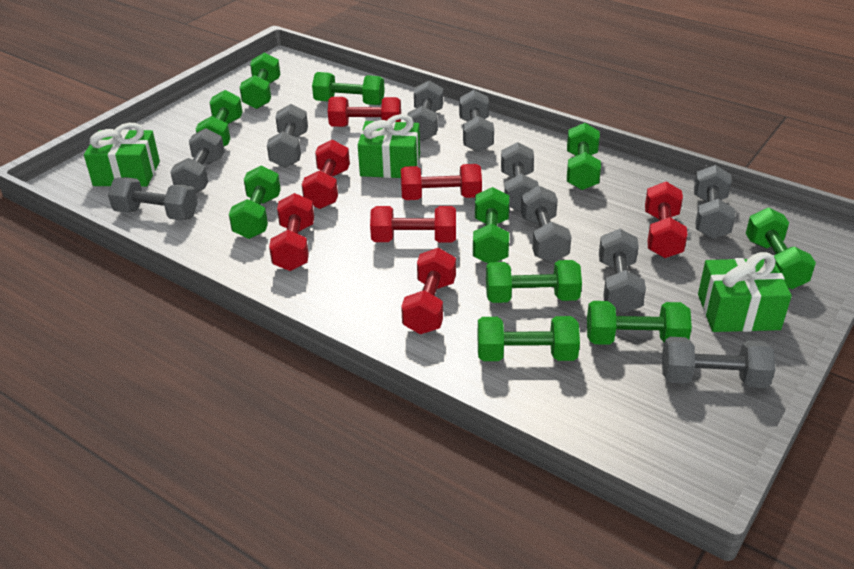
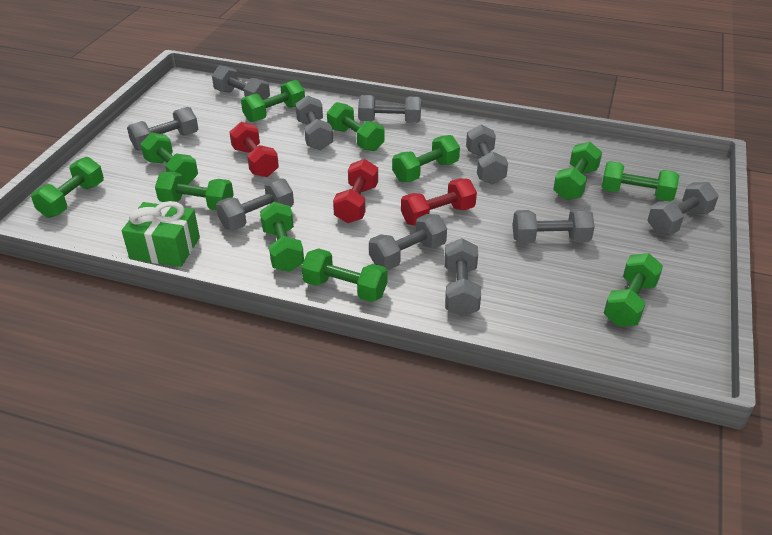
green dumbbell: 10 -> 11
green gift: 3 -> 1
red dumbbell: 7 -> 3

